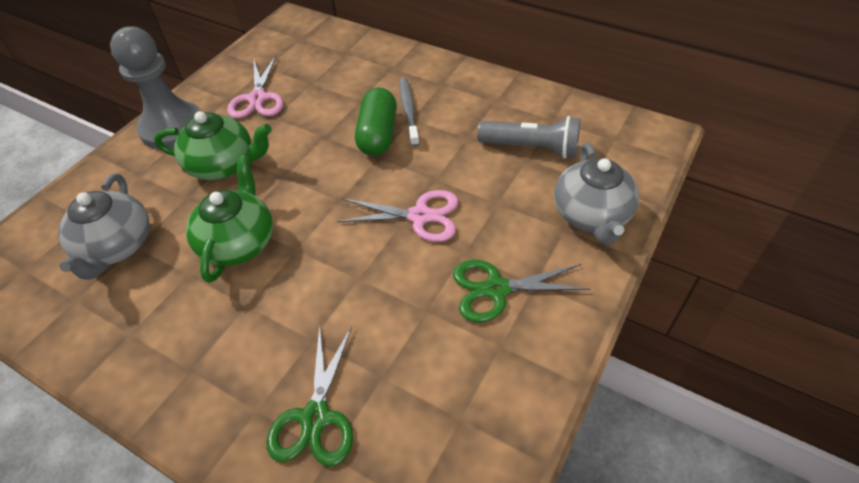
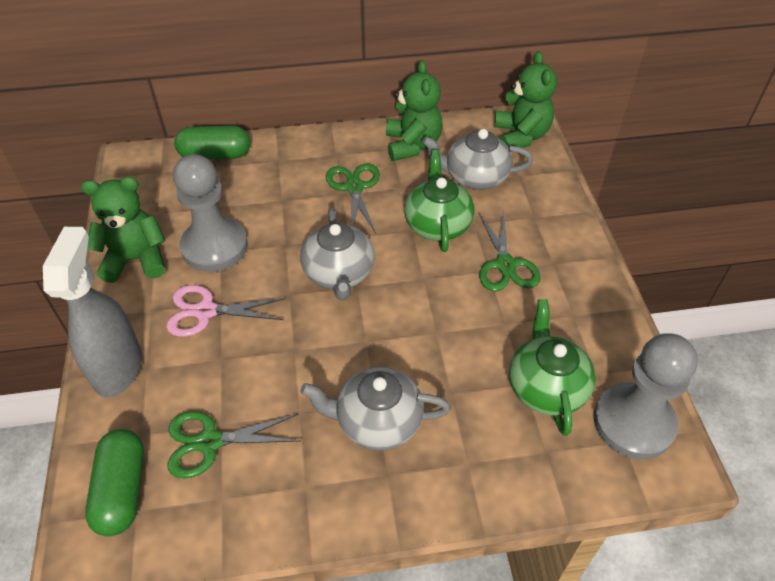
green capsule: 1 -> 2
green scissors: 2 -> 3
green teddy bear: 0 -> 3
grey flashlight: 1 -> 0
grey pawn: 1 -> 2
grey spray bottle: 0 -> 1
grey teapot: 2 -> 3
grey toothbrush: 1 -> 0
pink scissors: 2 -> 1

